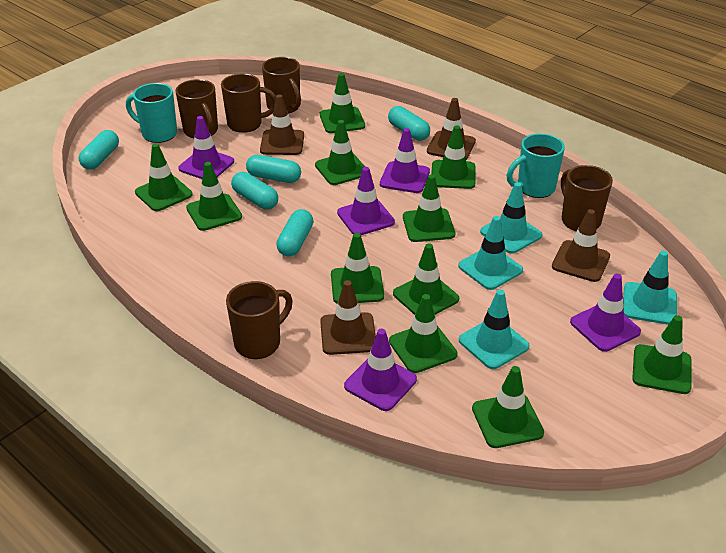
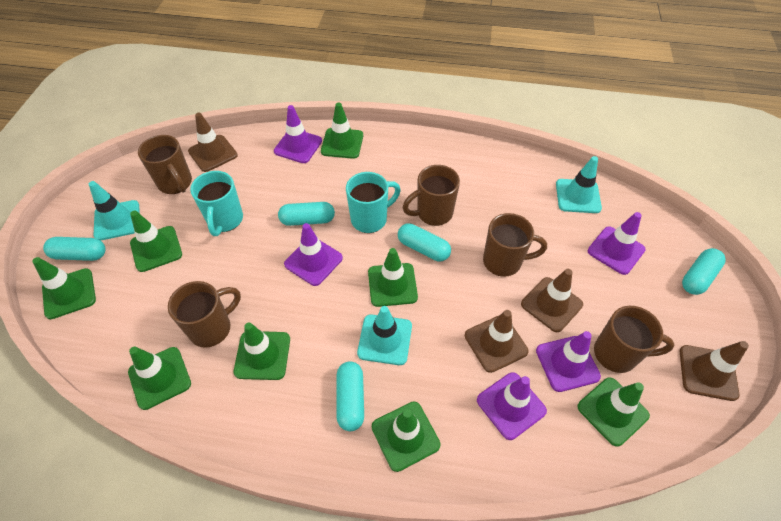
green traffic cone: 11 -> 8
turquoise traffic cone: 4 -> 3

